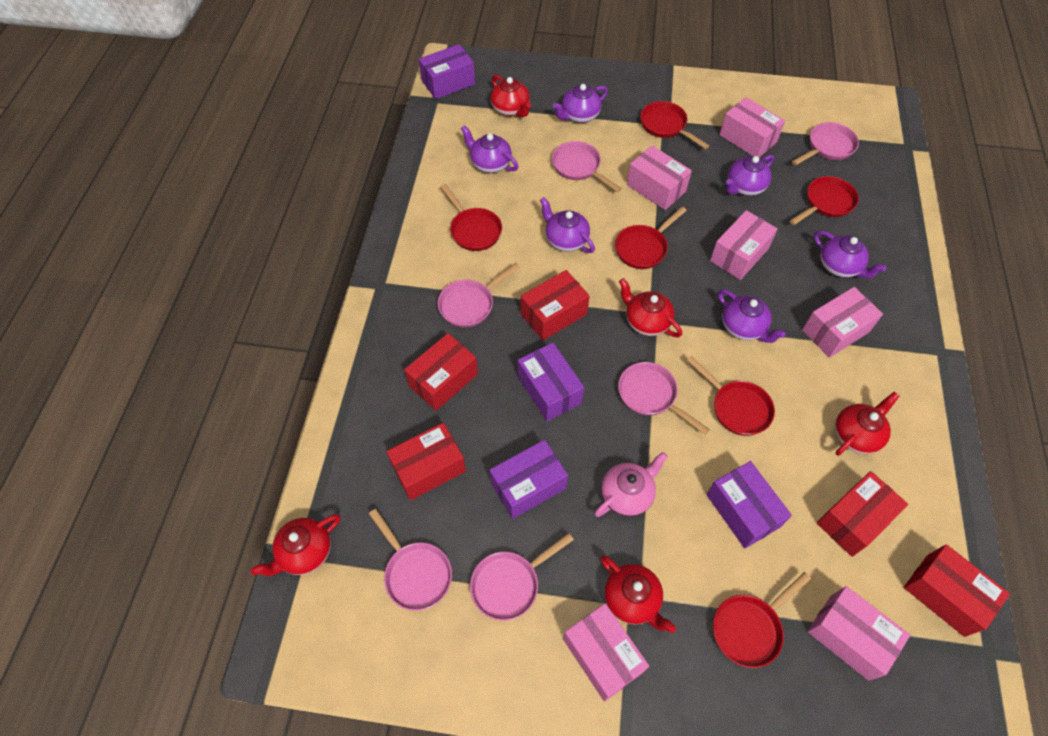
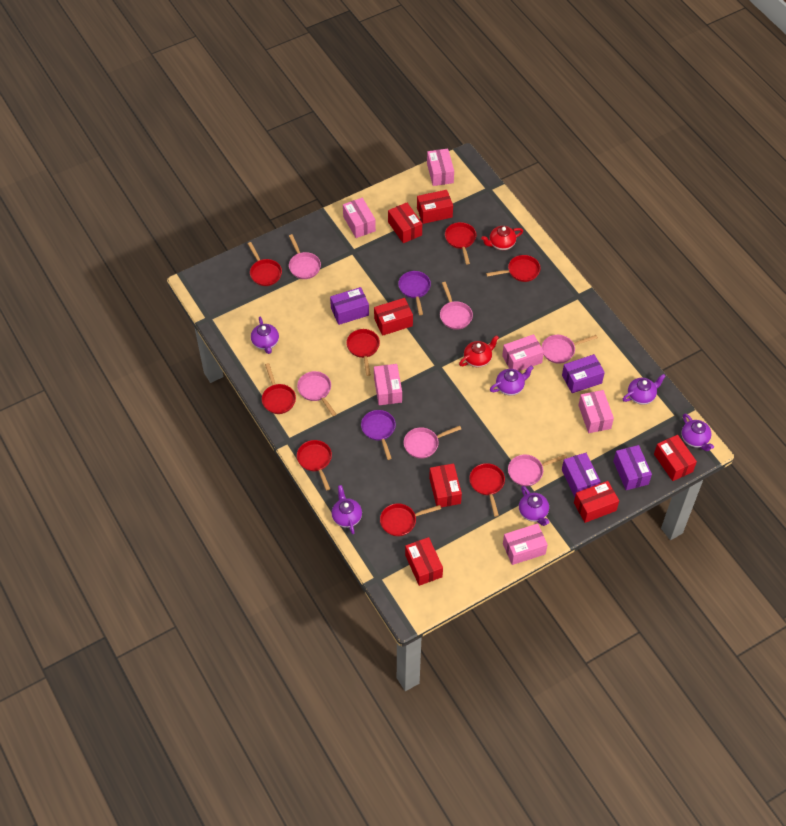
pink teapot: 1 -> 0
purple pan: 0 -> 2
red box: 5 -> 7
red pan: 6 -> 8
red teapot: 5 -> 2

